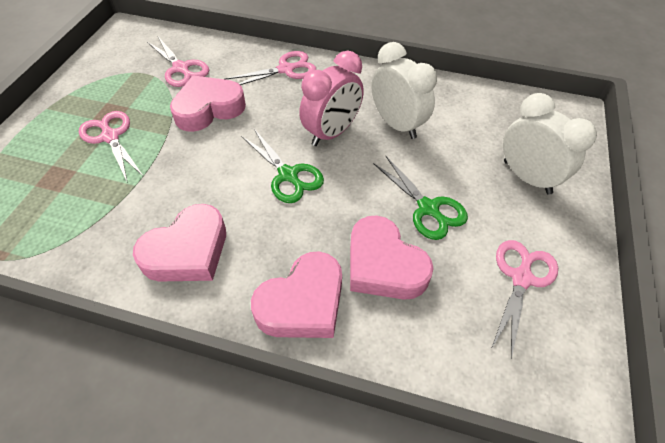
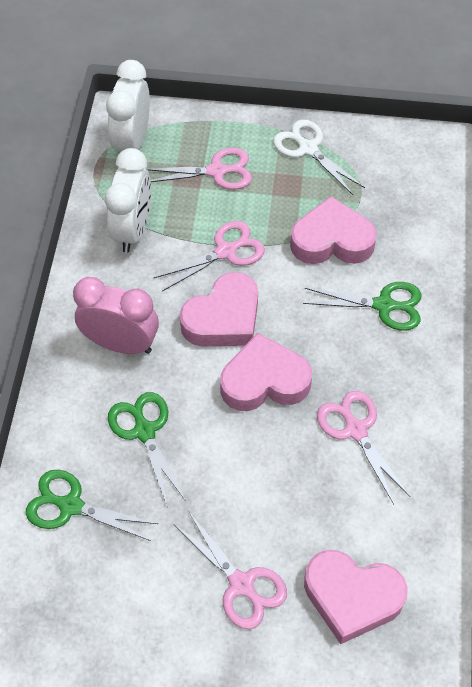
green scissors: 2 -> 3
white scissors: 0 -> 1

